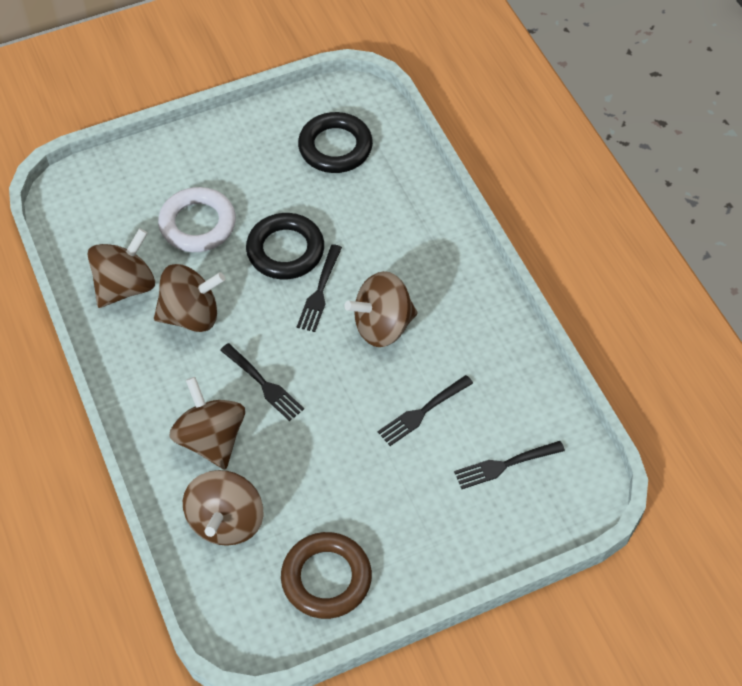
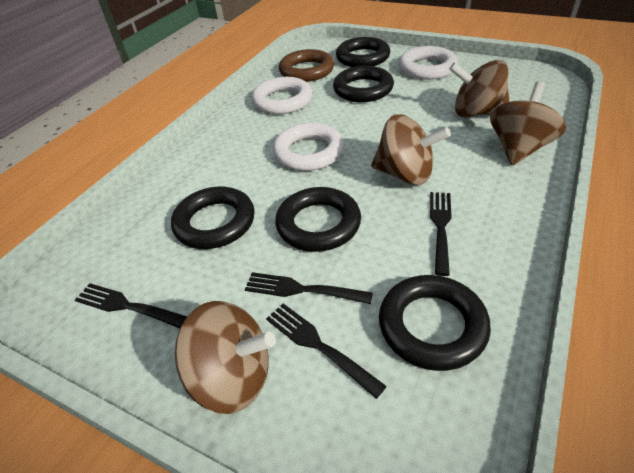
black ring: 2 -> 5
brown spinning top: 5 -> 4
white ring: 1 -> 3

